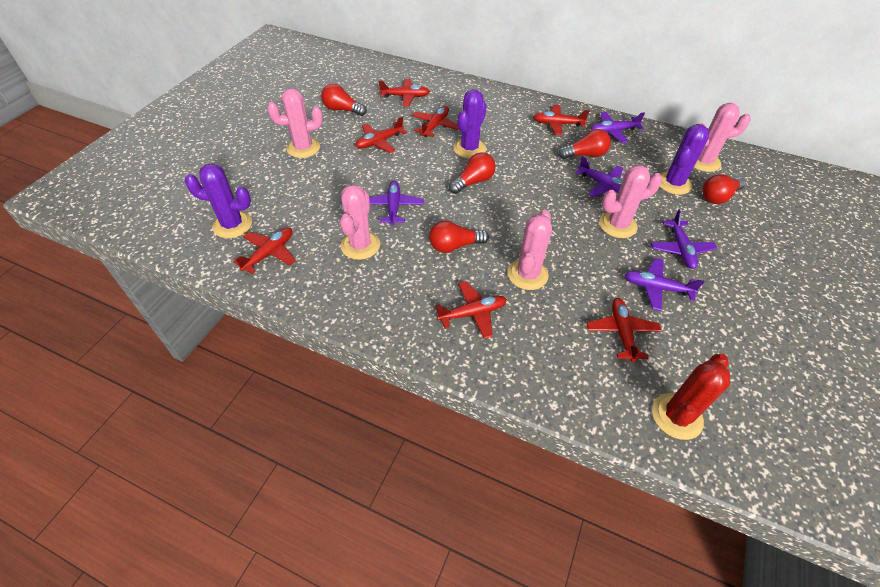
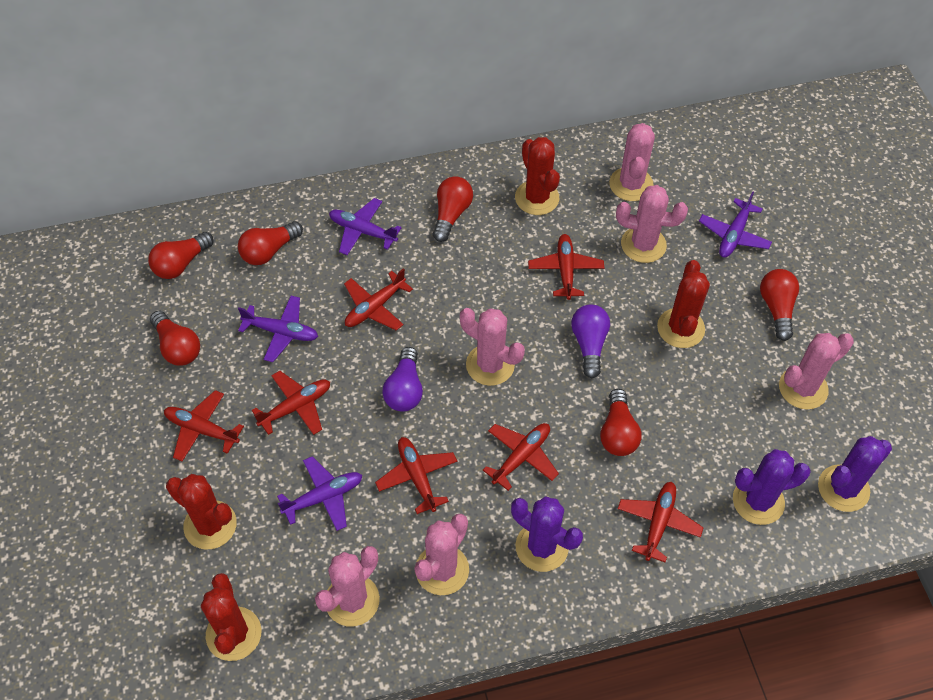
pink cactus: 5 -> 6
purple light bulb: 0 -> 2
purple plane: 5 -> 4
red cactus: 1 -> 4
red light bulb: 5 -> 6

